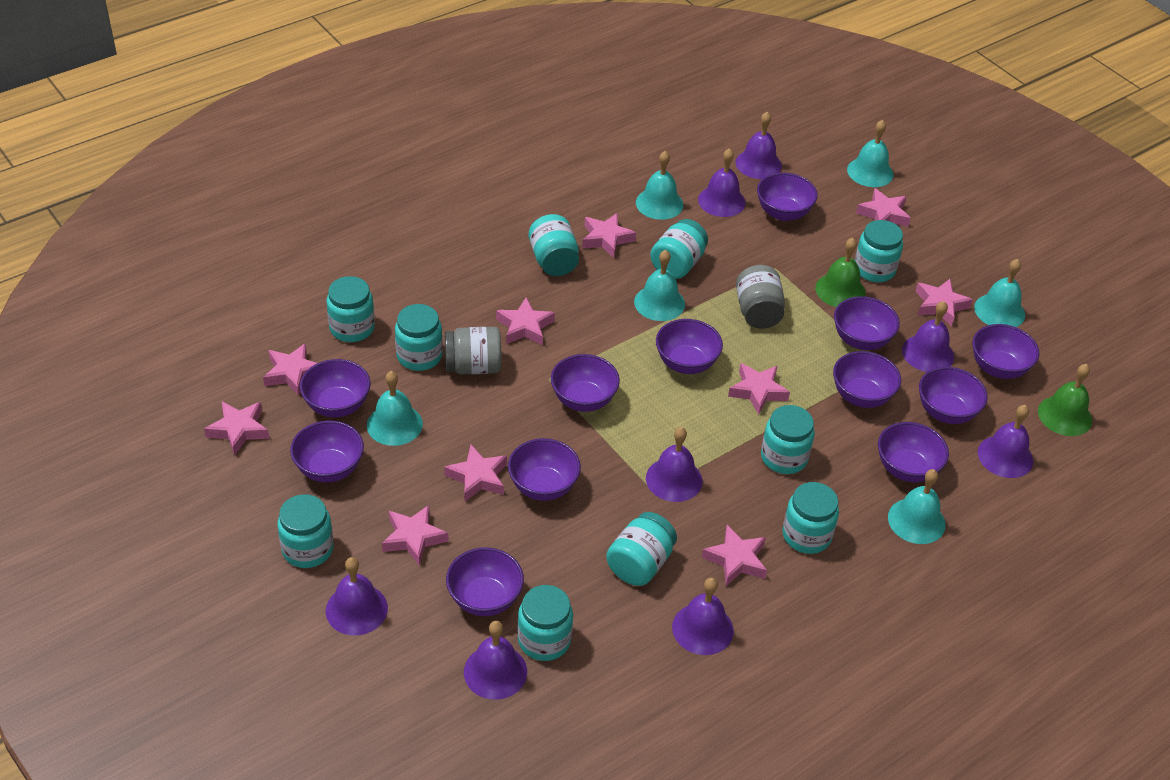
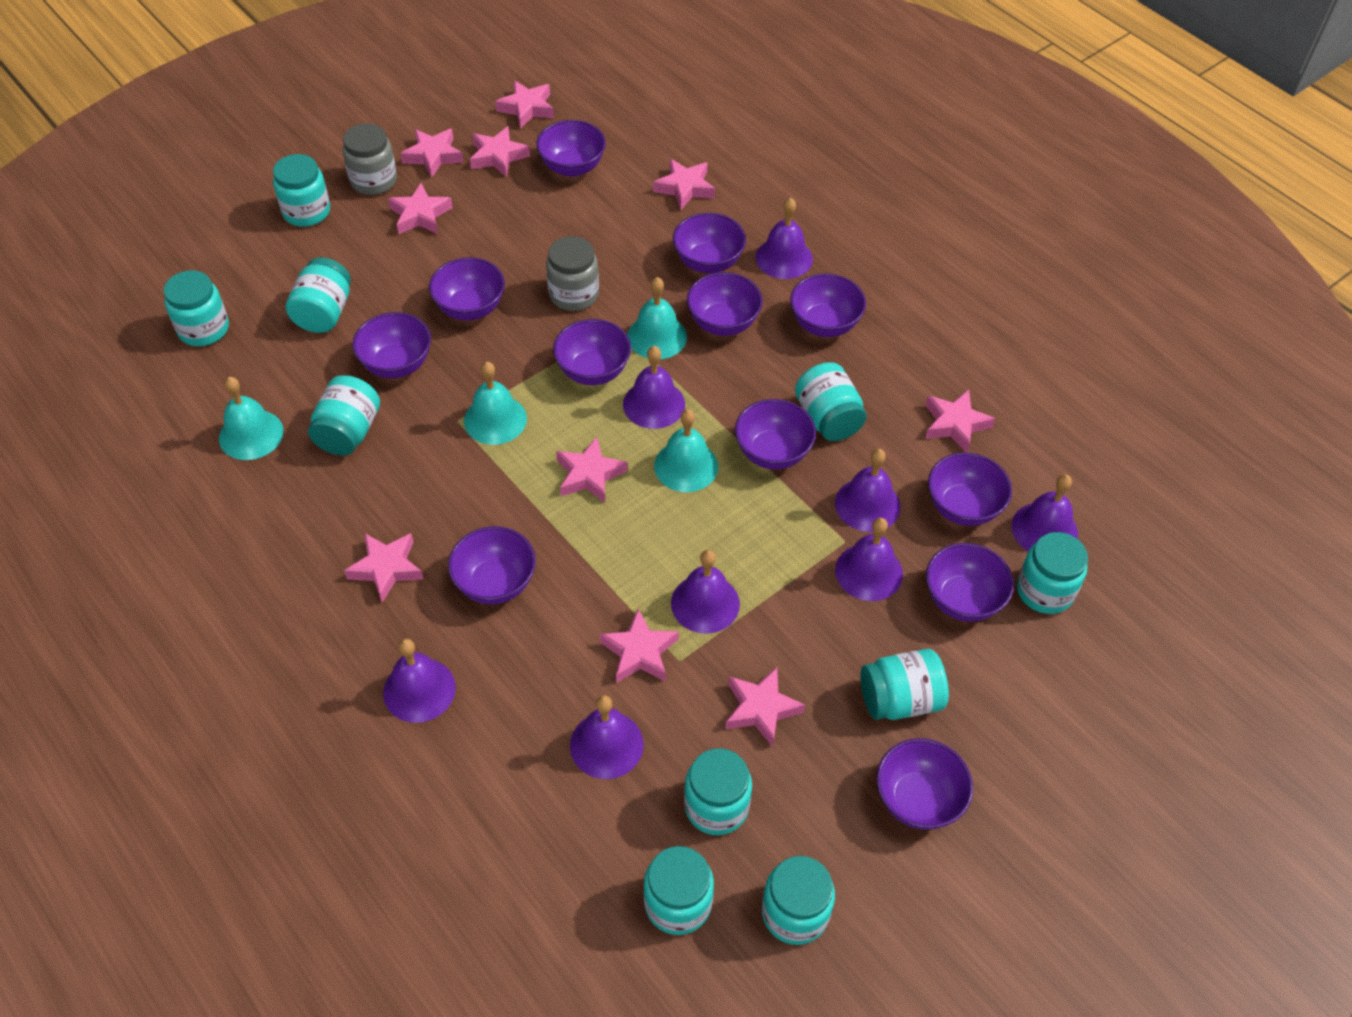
green bell: 2 -> 0
turquoise bell: 6 -> 4

